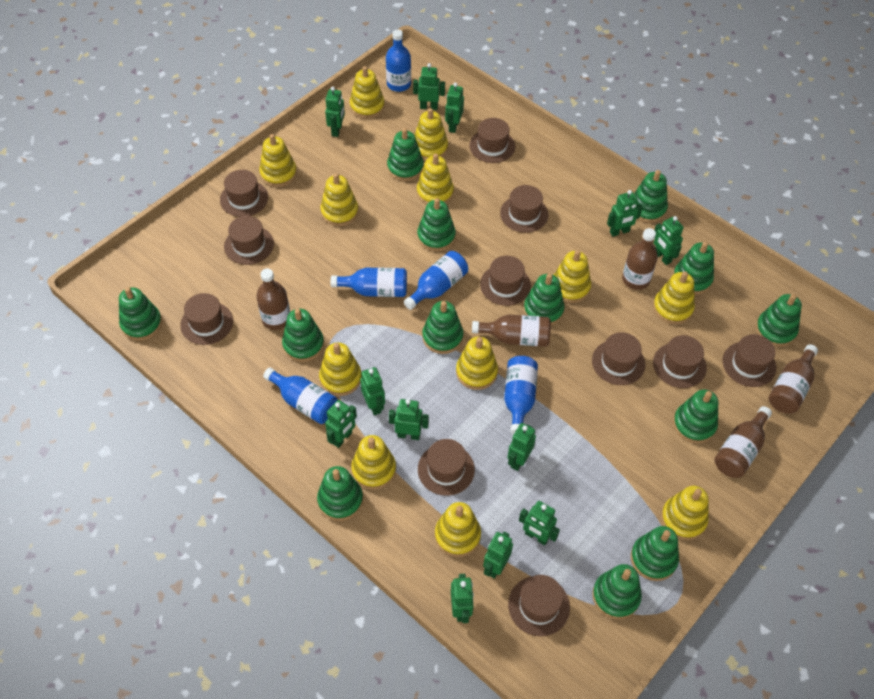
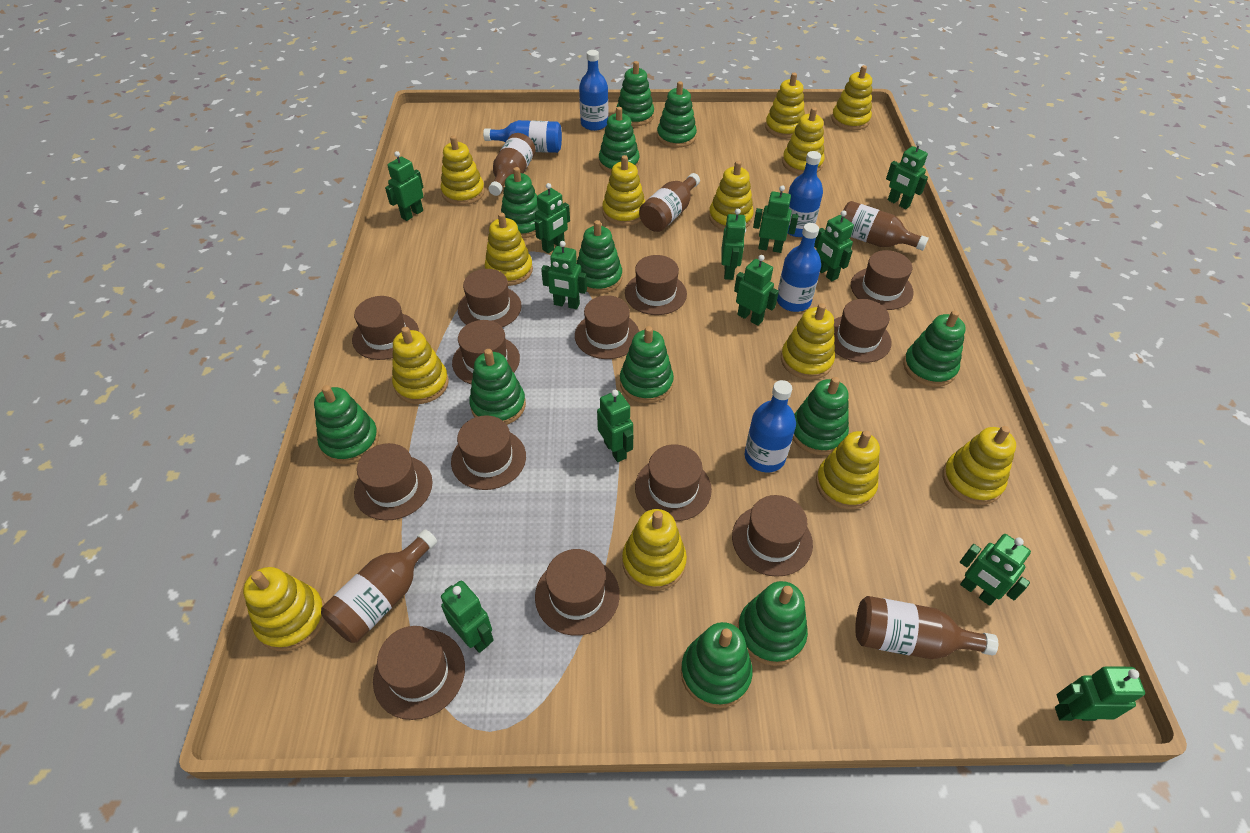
brown hat: 11 -> 13
green stacking toy: 13 -> 12
yellow stacking toy: 12 -> 13

